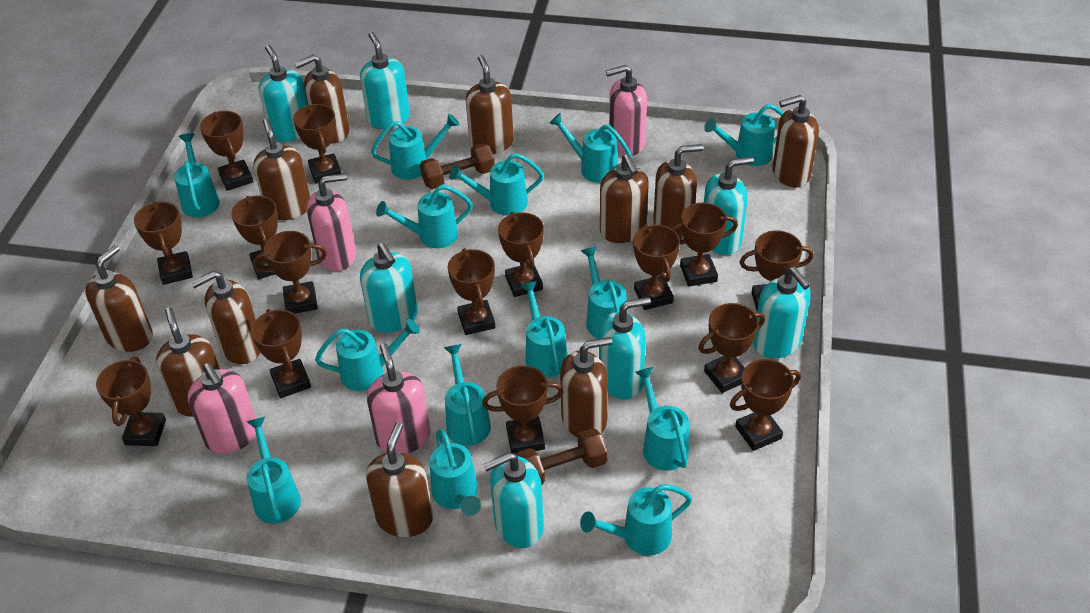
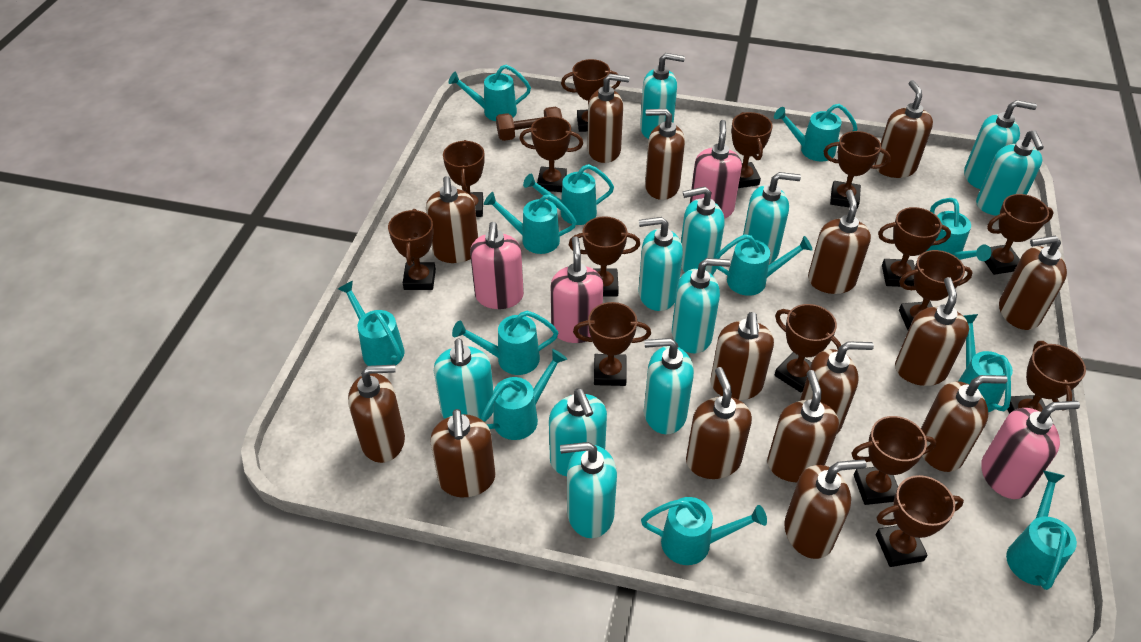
brown dumbbell: 2 -> 1
brown soap dispenser: 11 -> 15
turquoise soap dispenser: 7 -> 11
turquoise watering can: 14 -> 12

